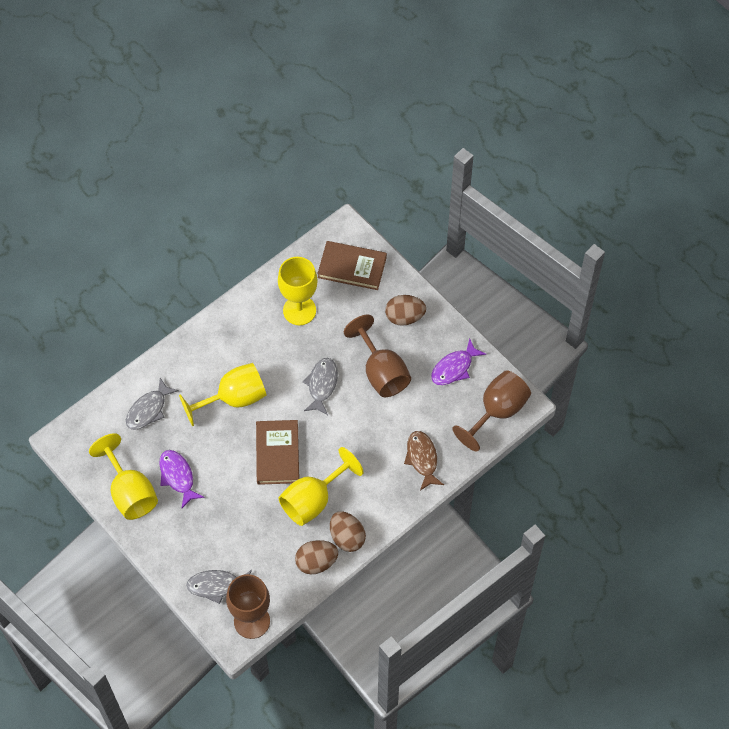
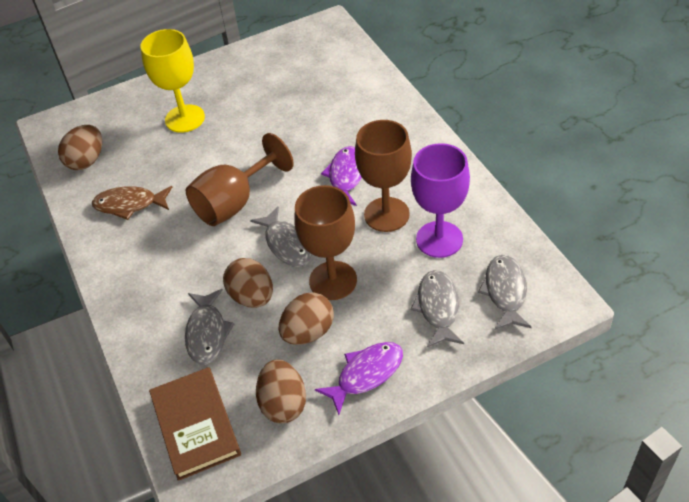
brown book: 2 -> 1
brown egg: 3 -> 4
grey fish: 3 -> 4
purple goblet: 0 -> 1
yellow goblet: 4 -> 1

